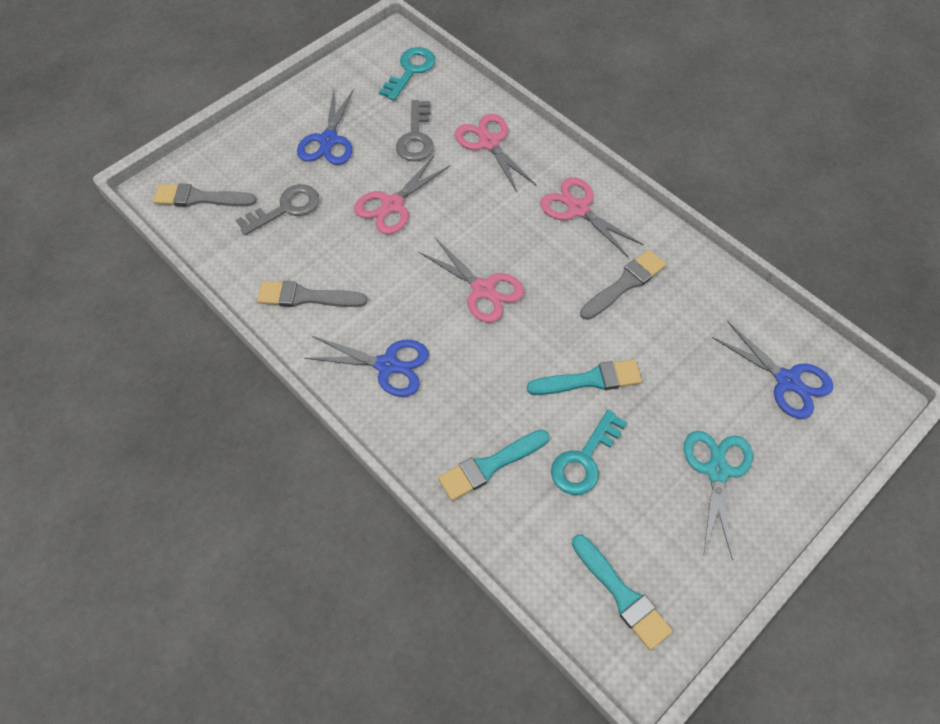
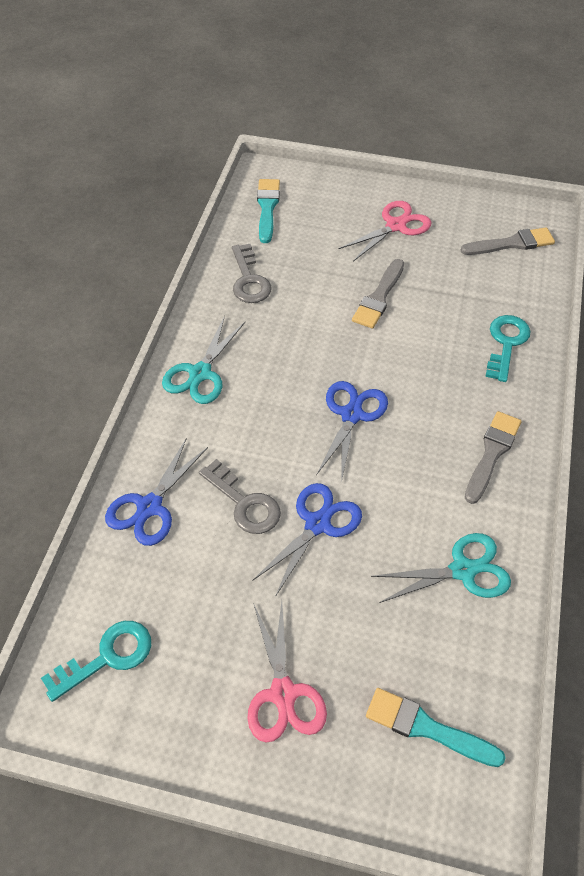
pink scissors: 4 -> 2
turquoise brush: 3 -> 2
turquoise scissors: 1 -> 2

